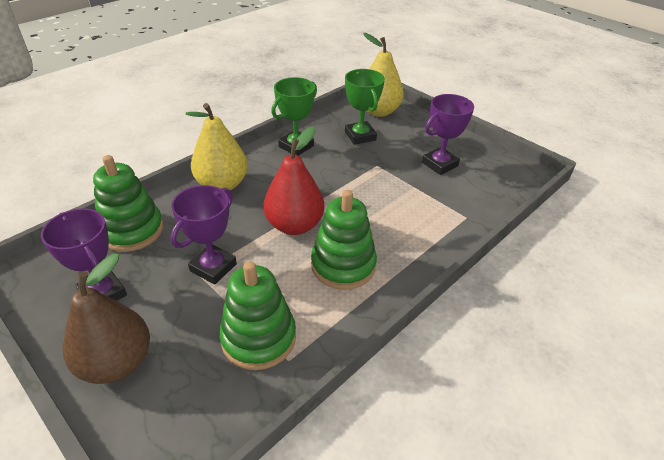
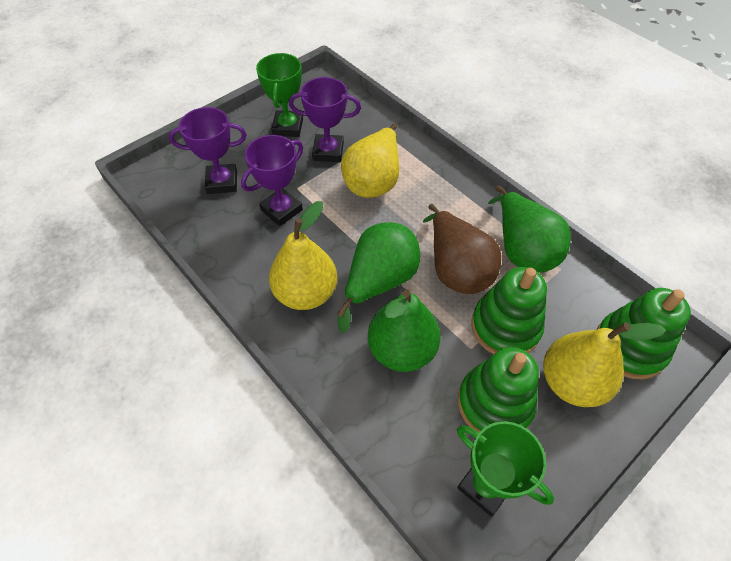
green pear: 0 -> 3
red pear: 1 -> 0
yellow pear: 2 -> 3

